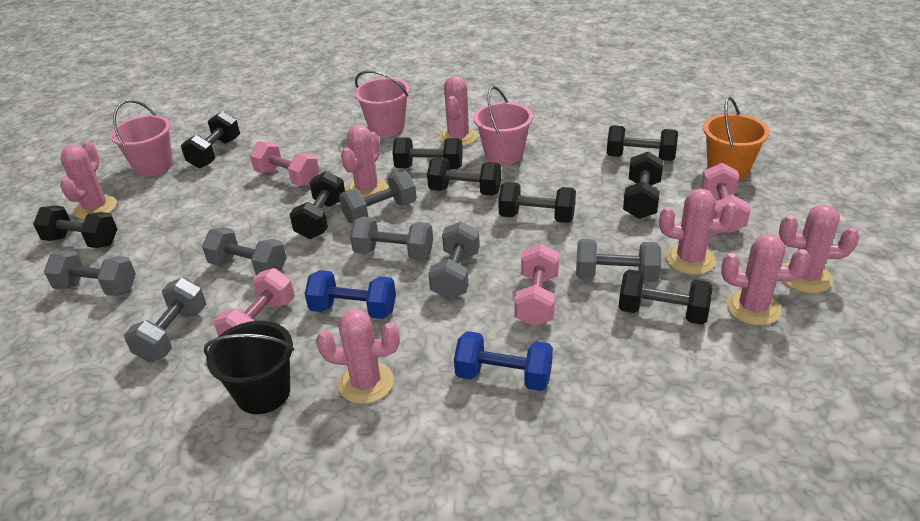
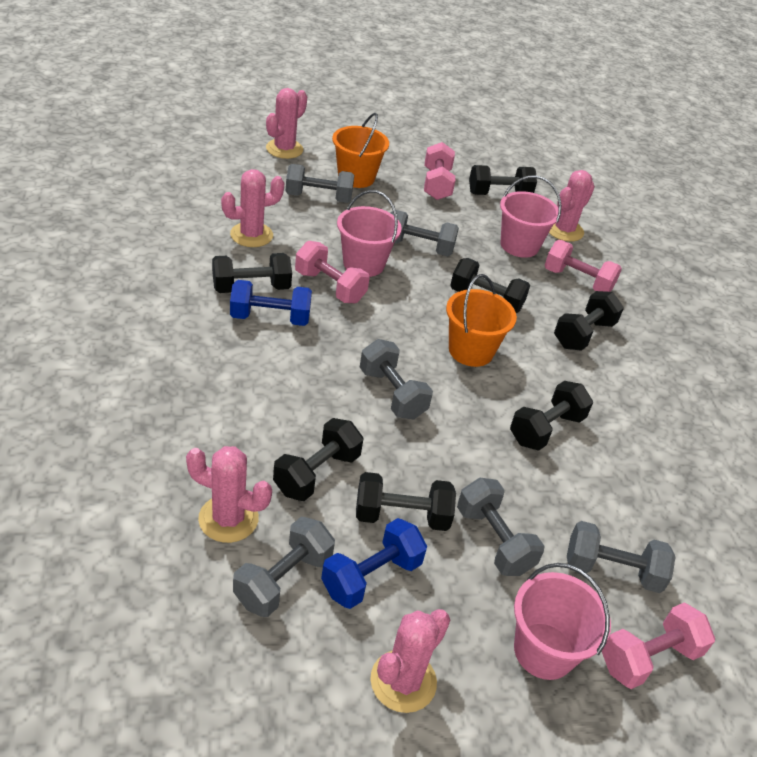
black bucket: 1 -> 0
black dumbbell: 9 -> 7
grey dumbbell: 7 -> 6
orange bucket: 1 -> 2
pink cactus: 7 -> 5

